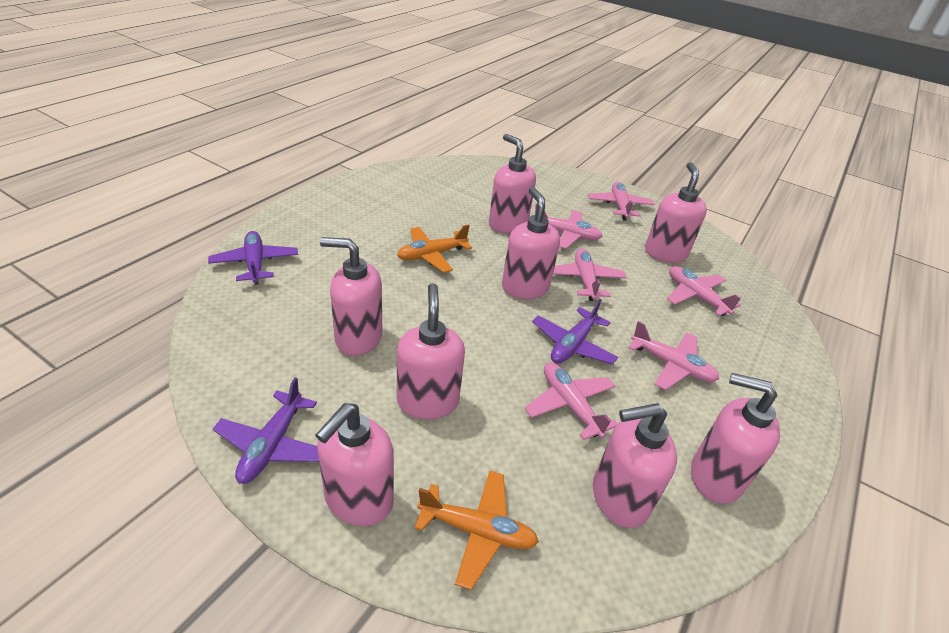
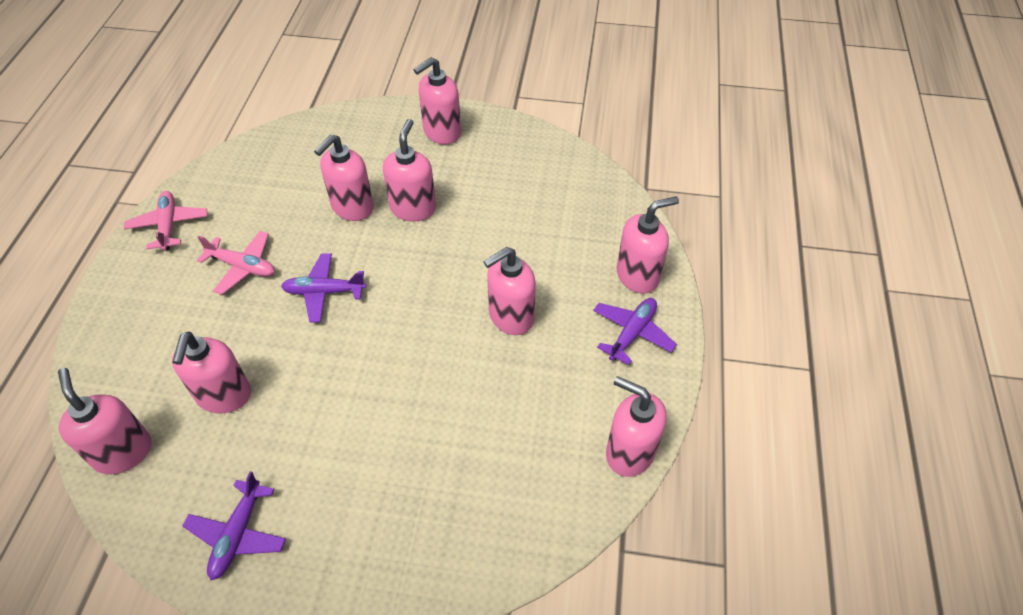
orange plane: 2 -> 0
pink plane: 6 -> 2

